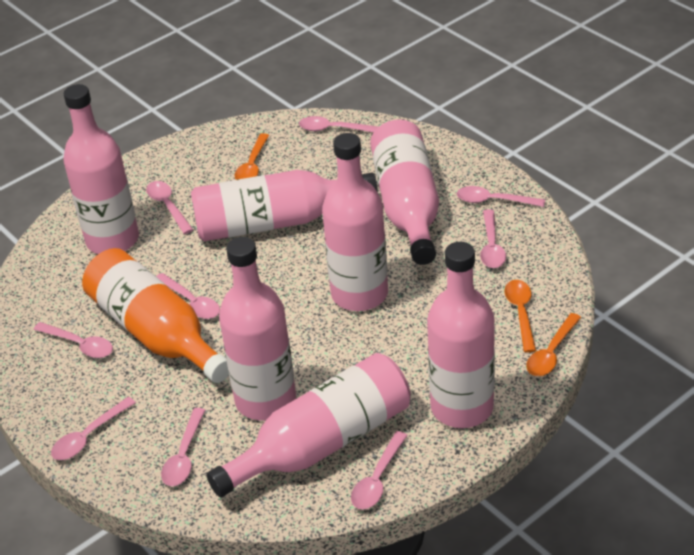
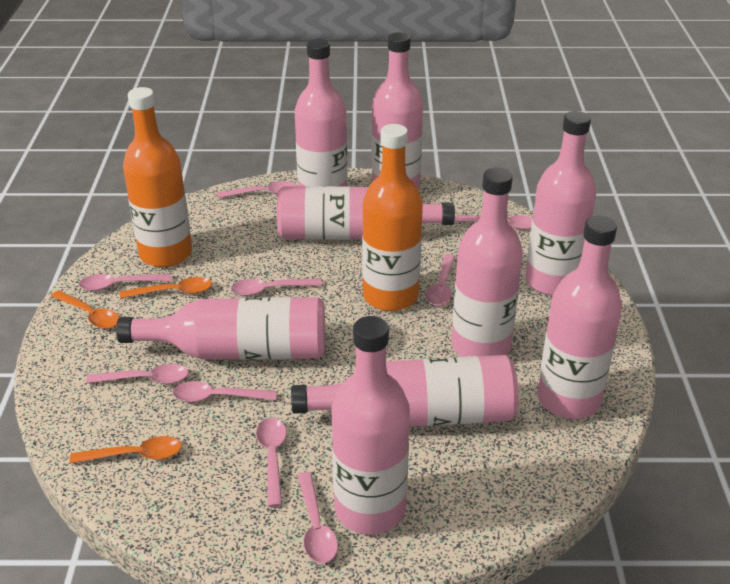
orange bottle: 1 -> 2
pink bottle: 7 -> 9

